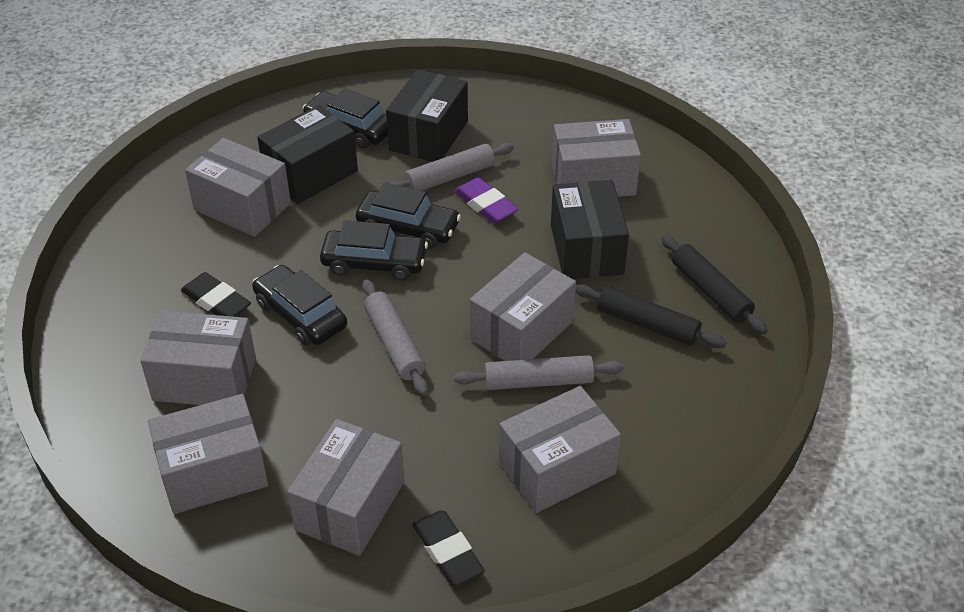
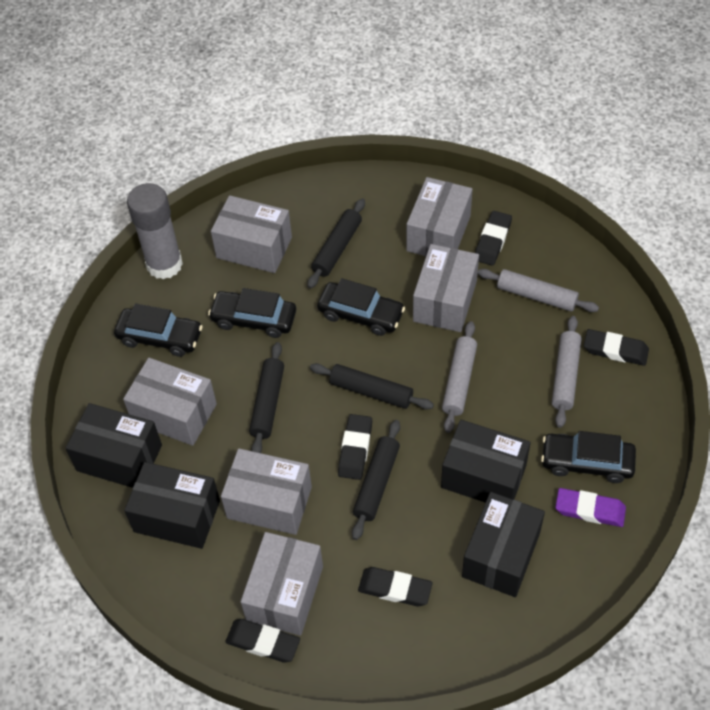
black box: 3 -> 4
black eraser: 2 -> 5
black rolling pin: 2 -> 4
grey box: 7 -> 6
grey glue stick: 0 -> 1

